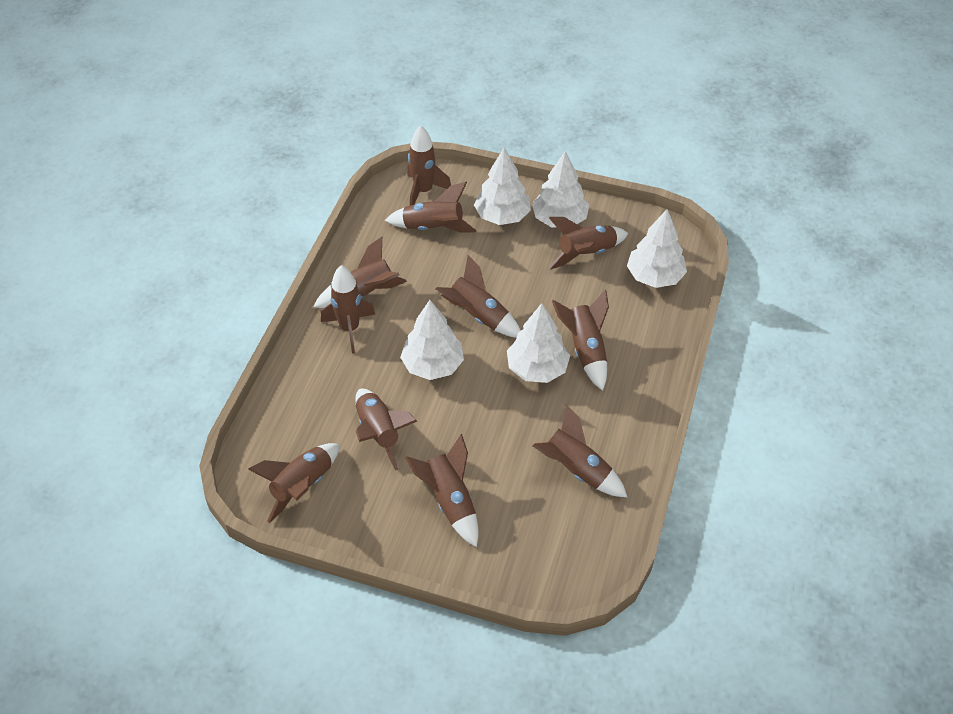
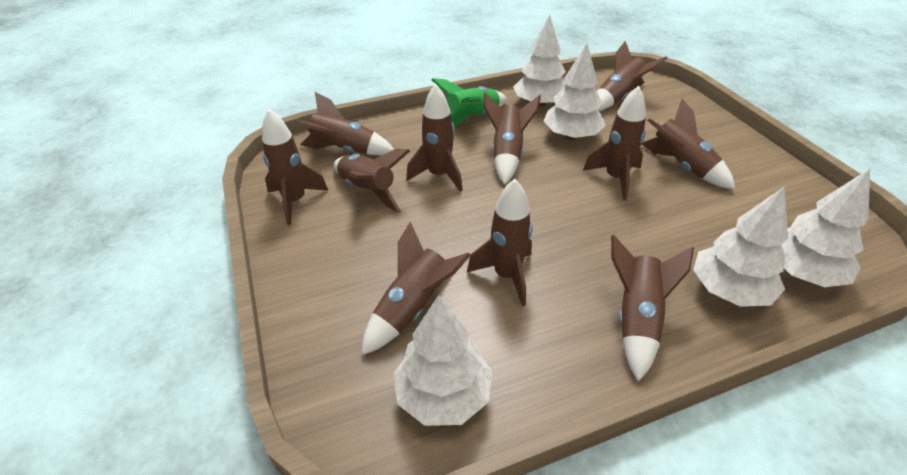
green rocket: 0 -> 1

